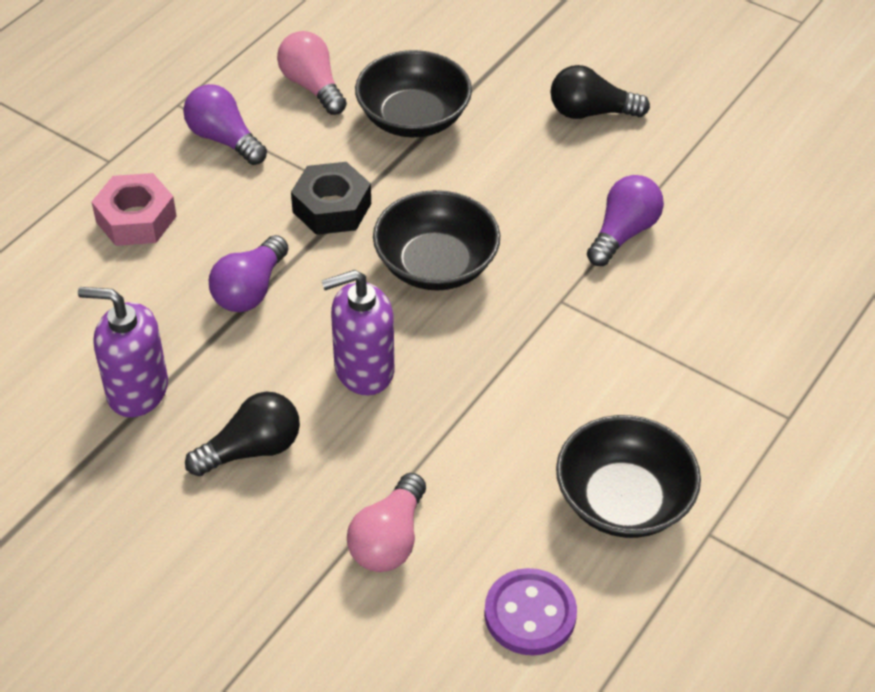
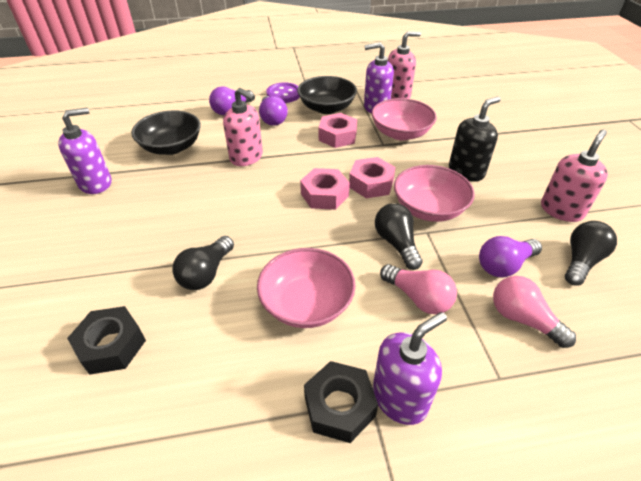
black bowl: 3 -> 2
black light bulb: 2 -> 3
black nut: 1 -> 2
black soap dispenser: 0 -> 1
pink bowl: 0 -> 3
pink nut: 1 -> 3
pink soap dispenser: 0 -> 3
purple soap dispenser: 2 -> 3

